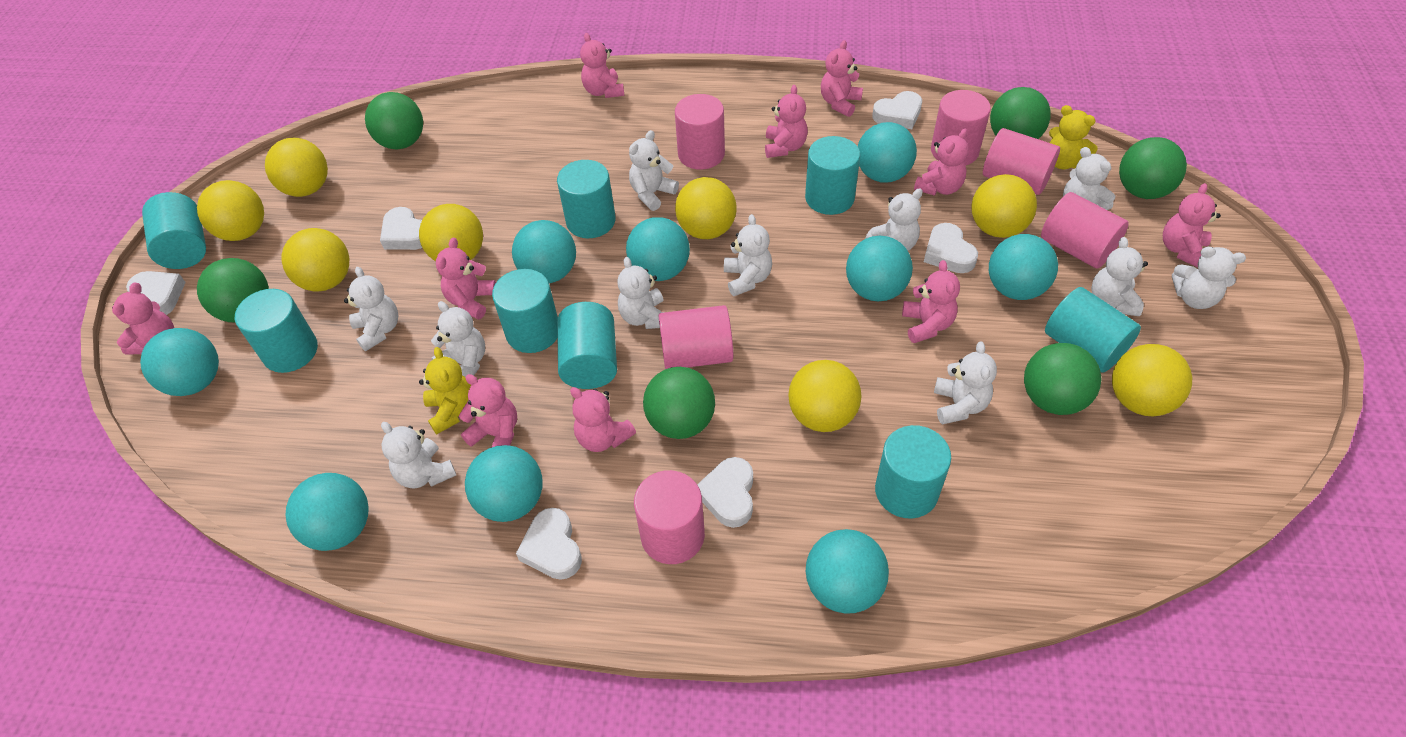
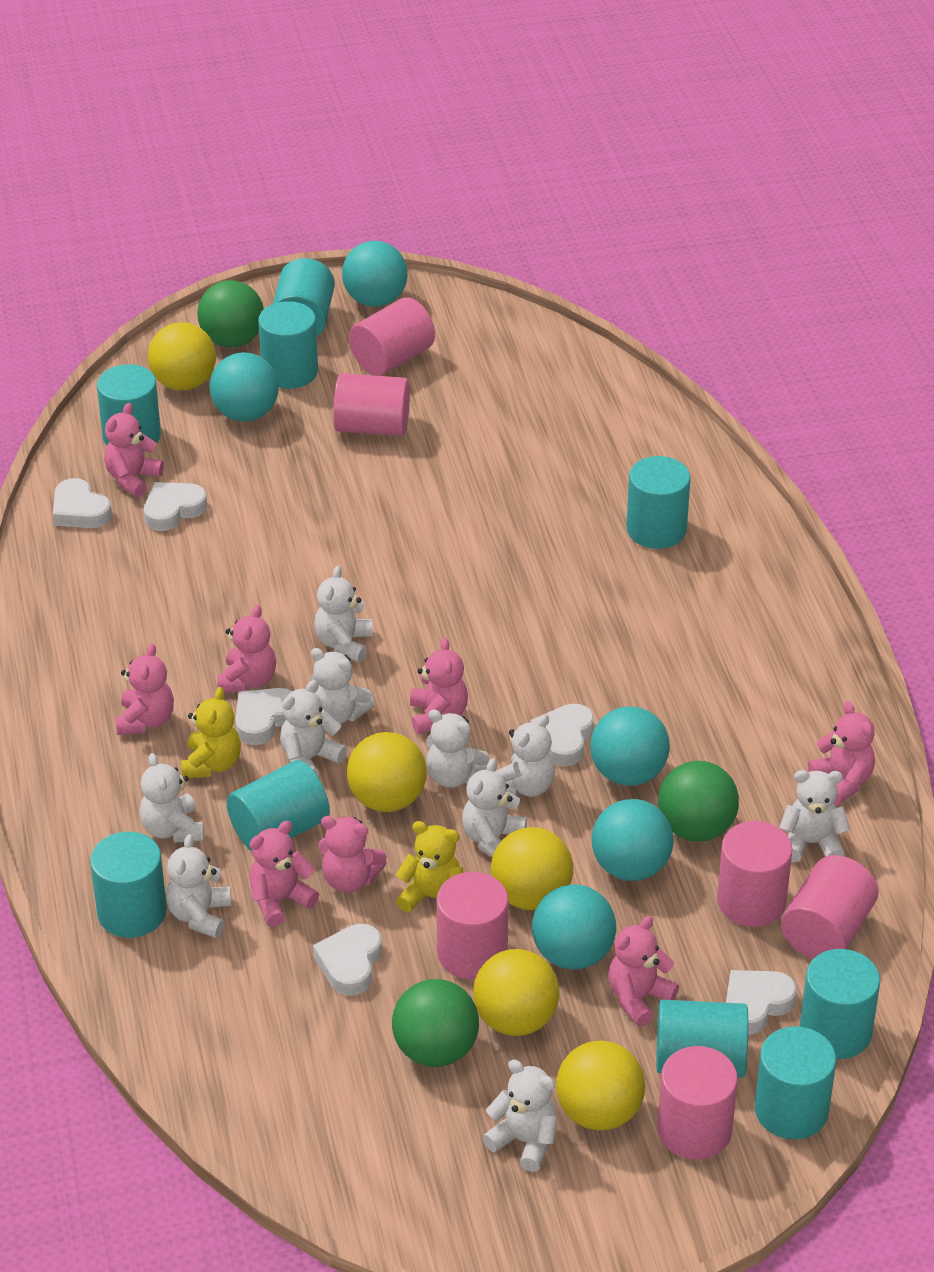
green ball: 6 -> 3
pink teddy bear: 10 -> 8
turquoise ball: 9 -> 5
turquoise cylinder: 8 -> 9
white teddy bear: 11 -> 10
yellow ball: 8 -> 5

